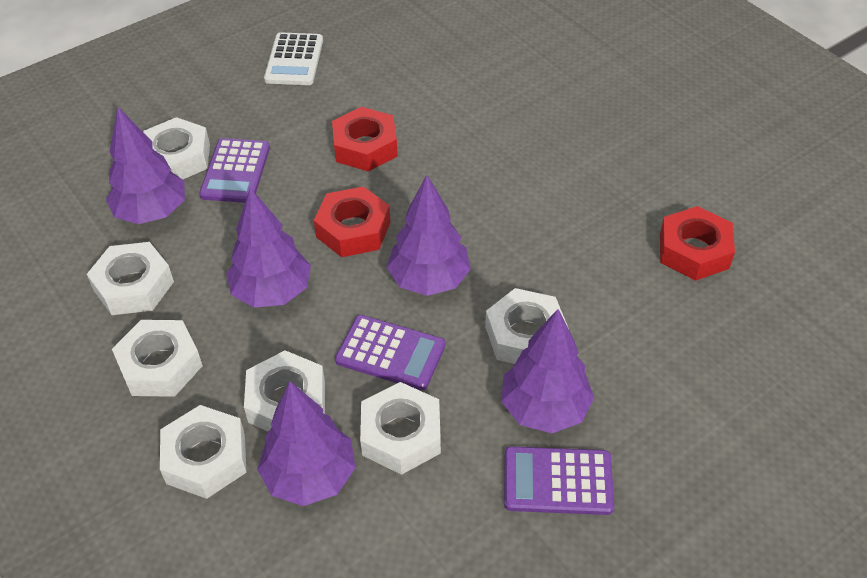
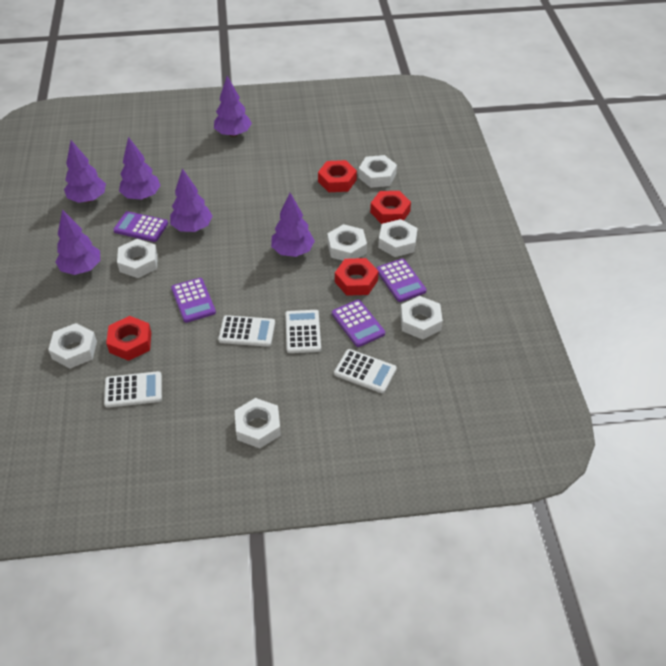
purple calculator: 3 -> 4
purple tree: 5 -> 6
red nut: 3 -> 4
white calculator: 1 -> 4

